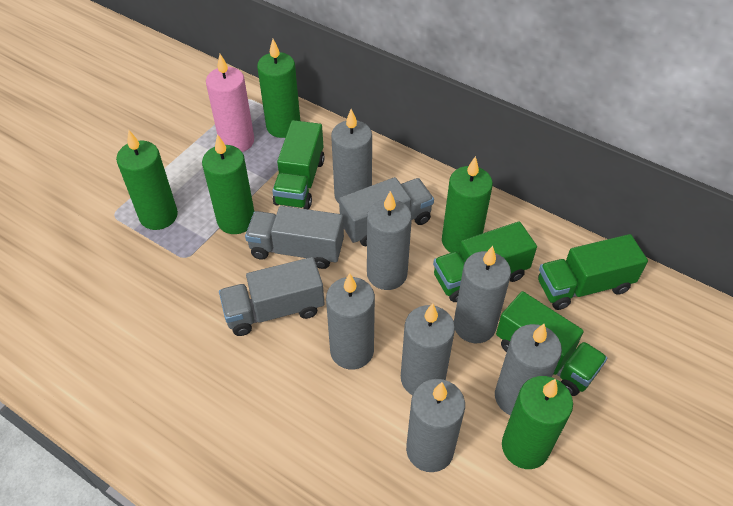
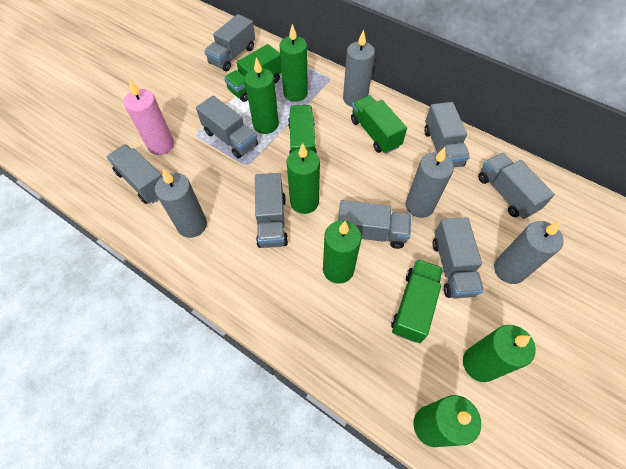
green candle: 5 -> 6
grey candle: 7 -> 4
grey truck: 3 -> 8

